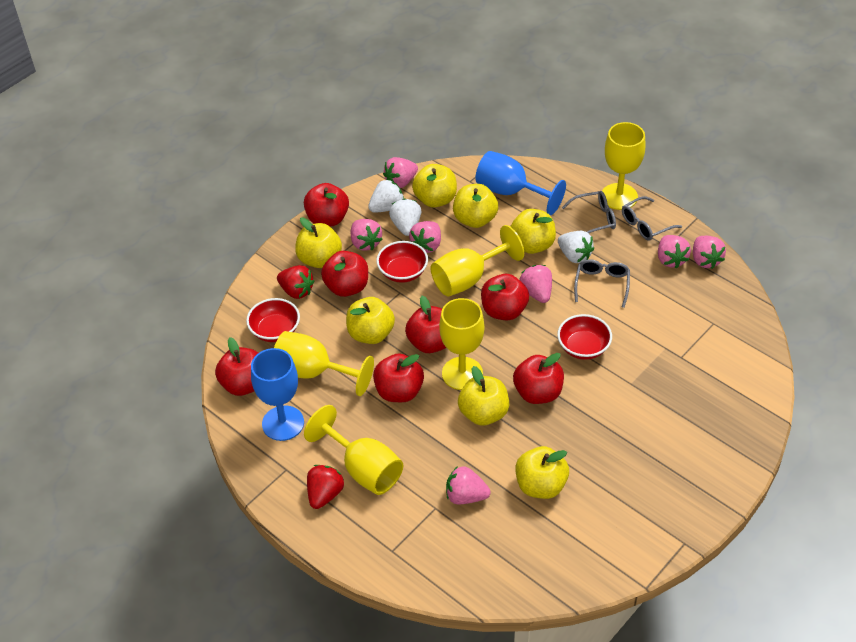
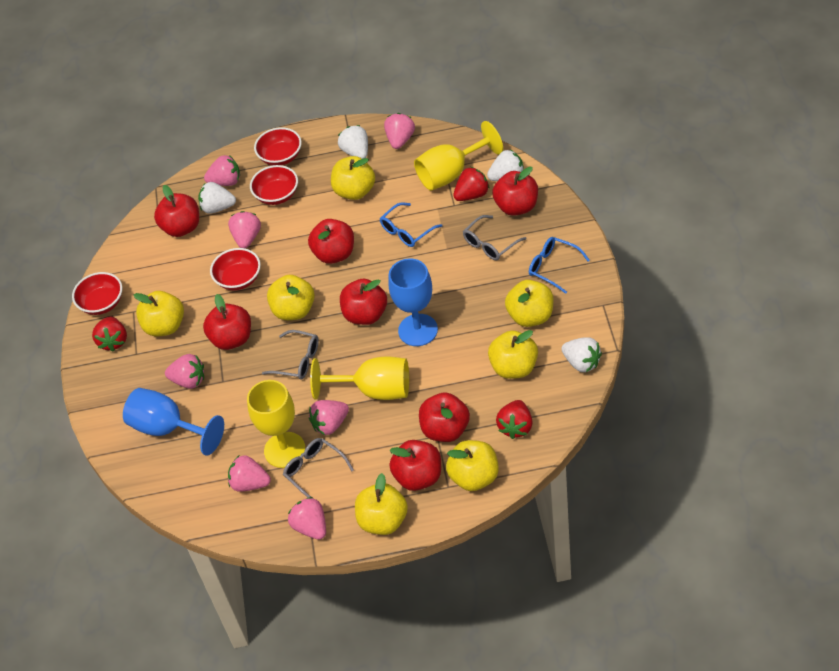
blue glasses: 0 -> 2
red bowl: 3 -> 4
red strawberry: 2 -> 3
white strawberry: 3 -> 4
yellow goblet: 5 -> 3

